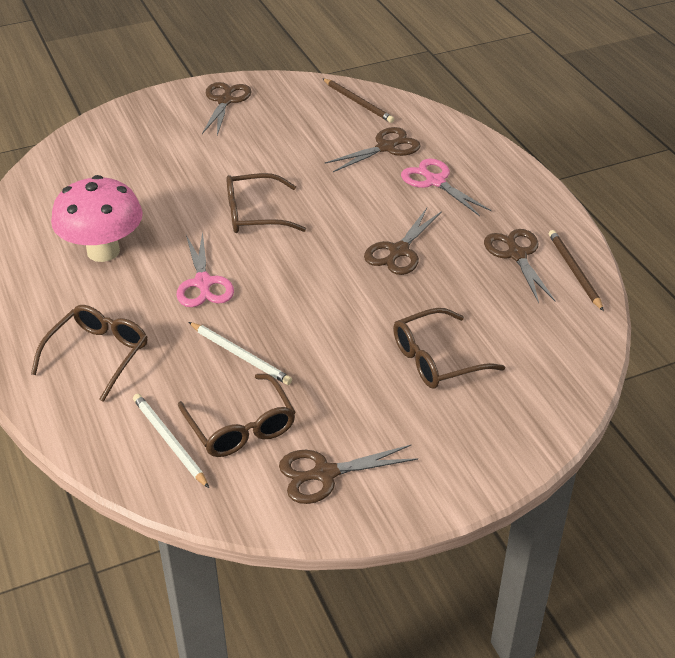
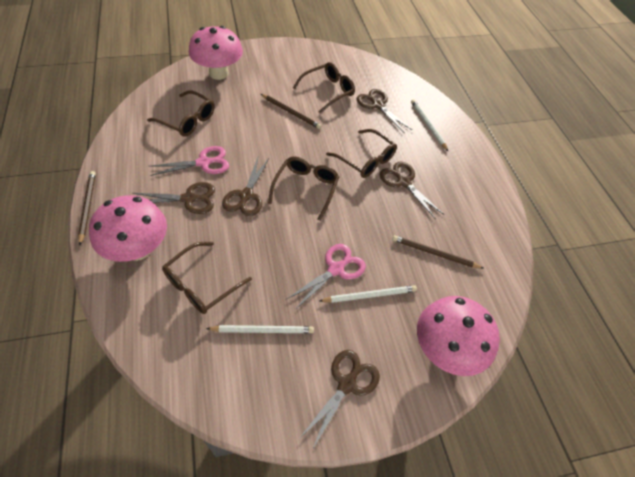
brown glasses: 4 -> 5
brown pencil: 2 -> 3
pink mushroom: 1 -> 3
white pencil: 2 -> 3

